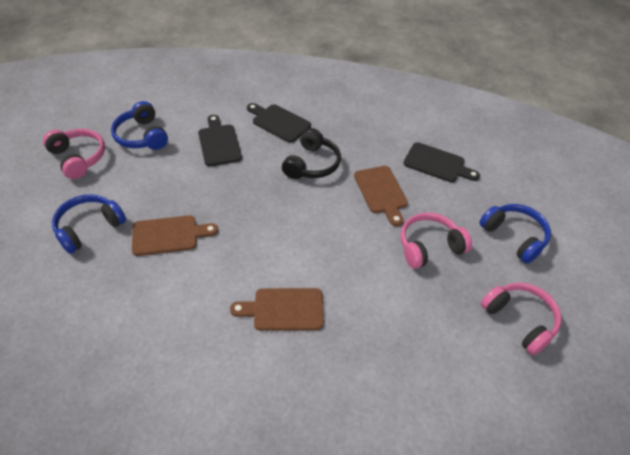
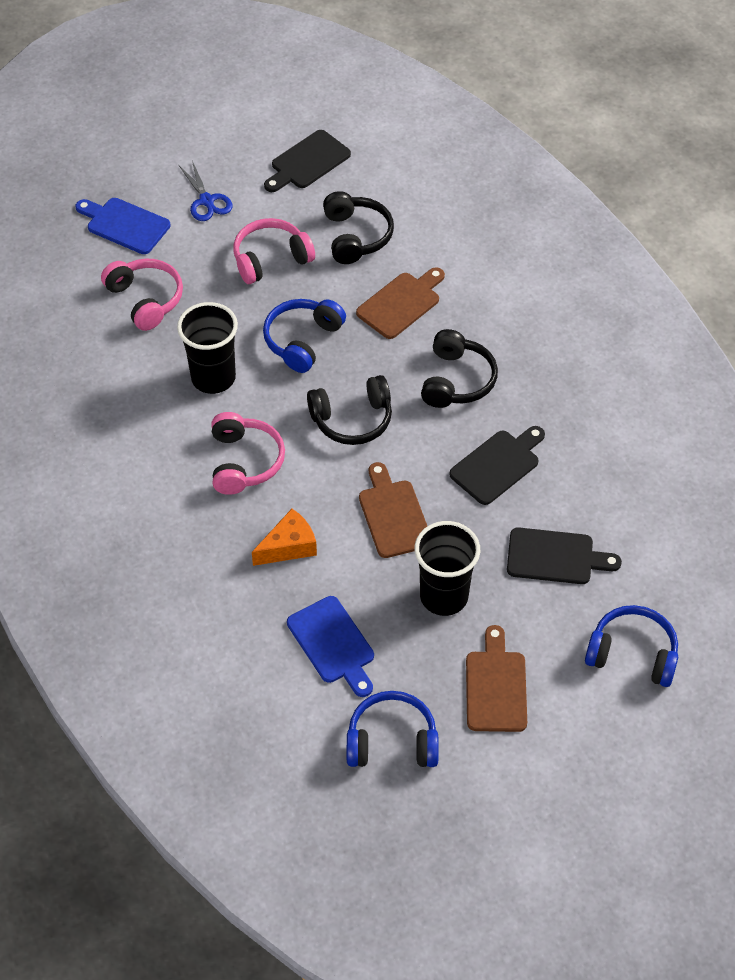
black cup: 0 -> 2
black headphones: 1 -> 3
blue cutting board: 0 -> 2
blue scissors: 0 -> 1
orange cheese: 0 -> 1

